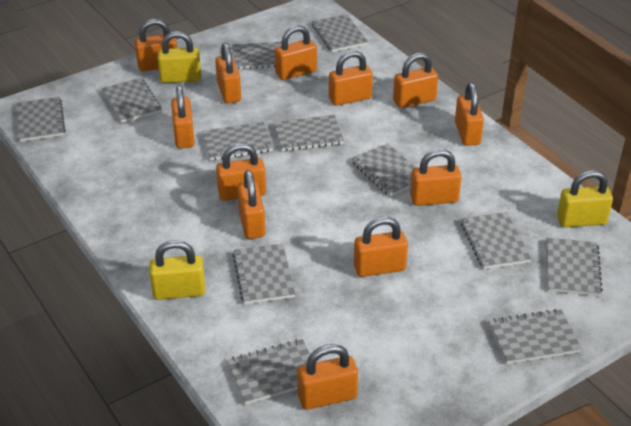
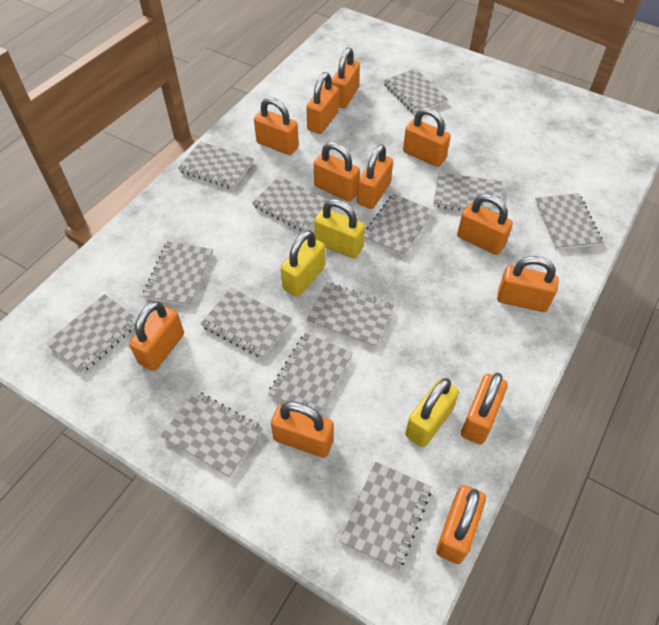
grey notebook: 12 -> 13

